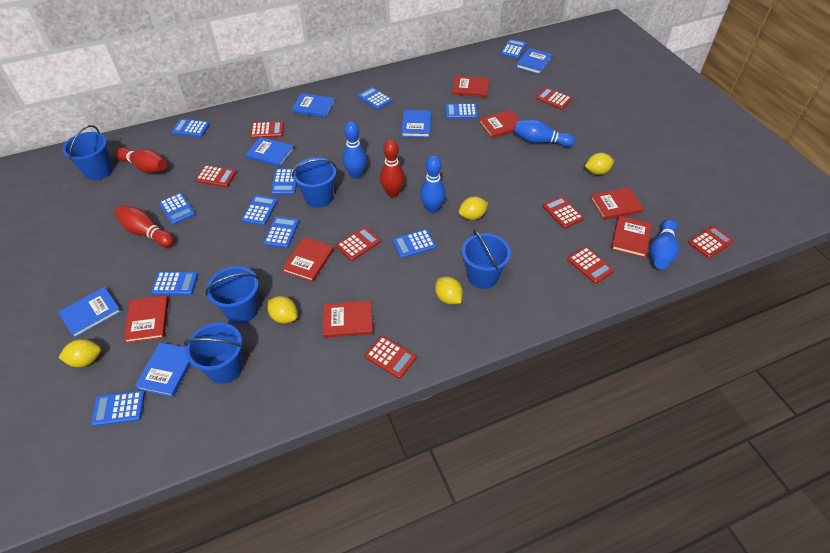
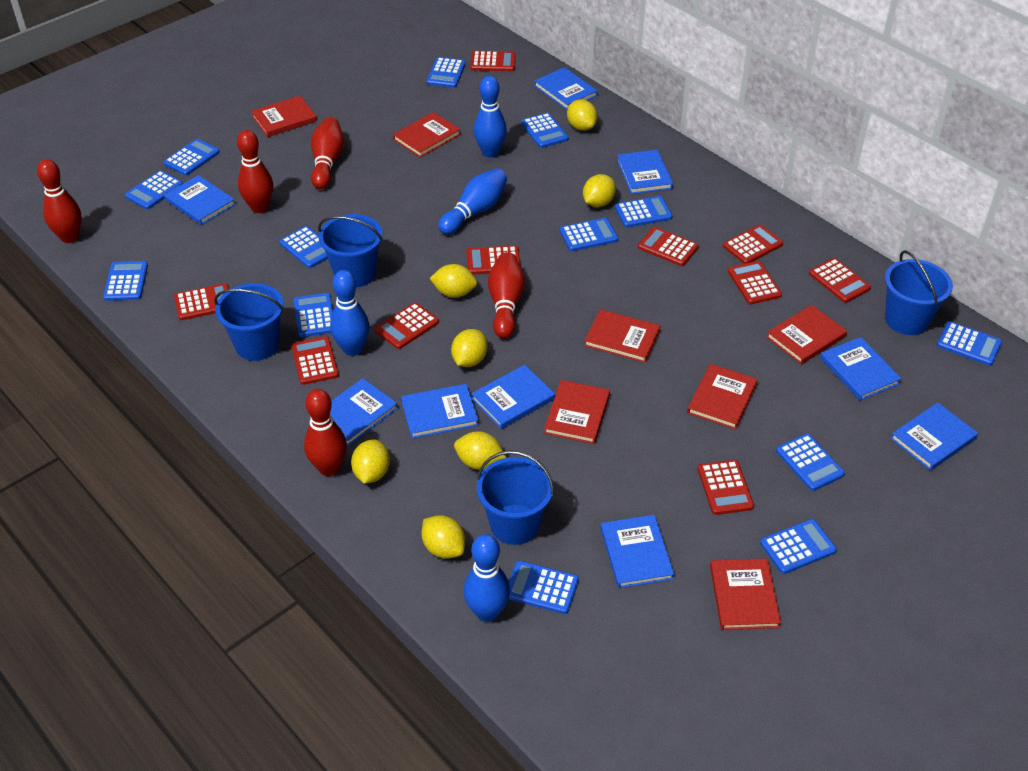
blue book: 6 -> 9
blue bucket: 5 -> 4
blue calculator: 11 -> 13
red bowling pin: 3 -> 5
red calculator: 8 -> 10
yellow lemon: 5 -> 7

